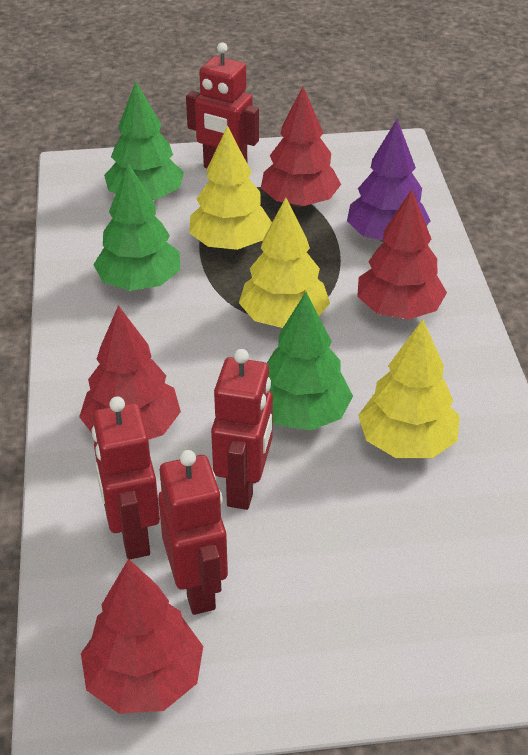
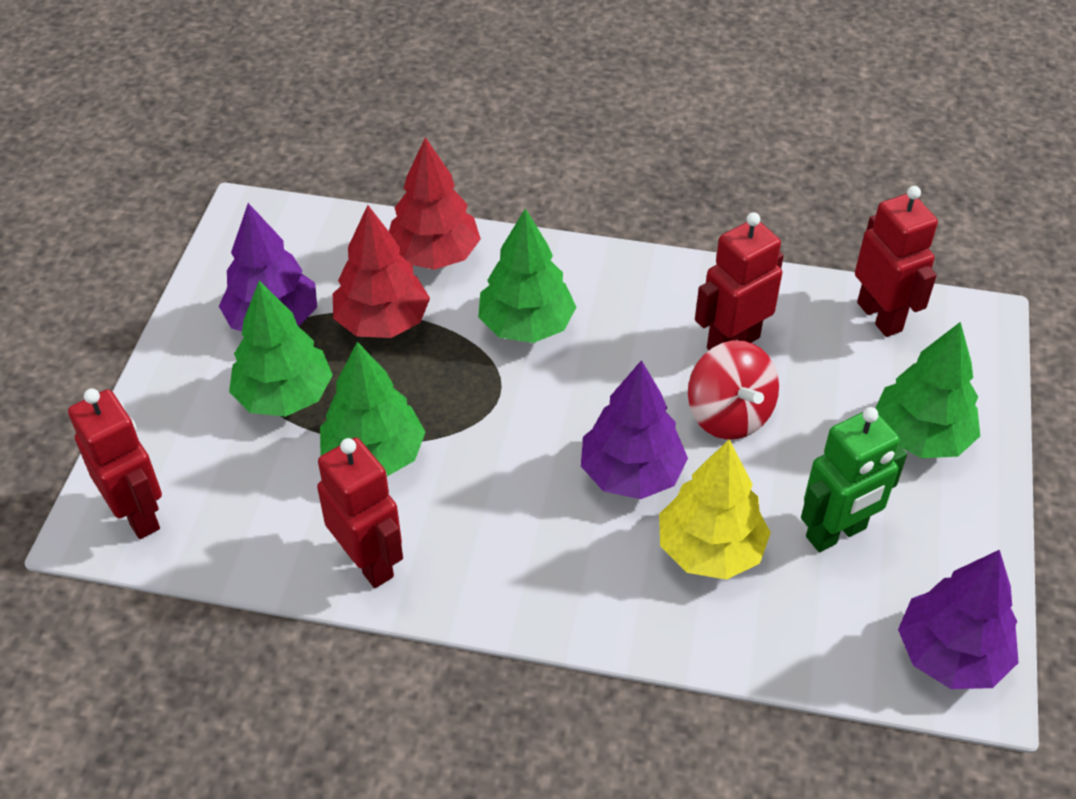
green robot: 0 -> 1
green tree: 3 -> 4
purple tree: 1 -> 3
red spinning top: 0 -> 1
red tree: 4 -> 2
yellow tree: 3 -> 1

